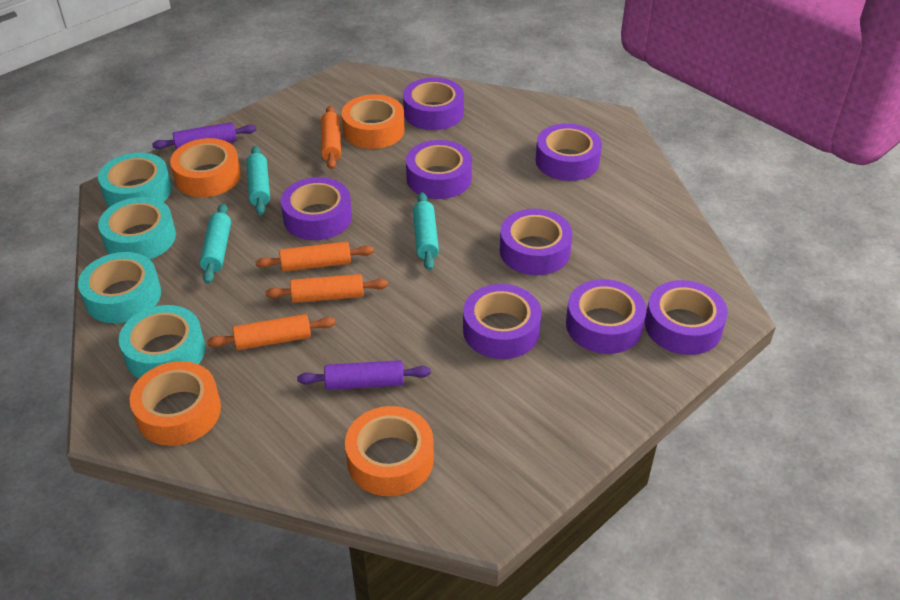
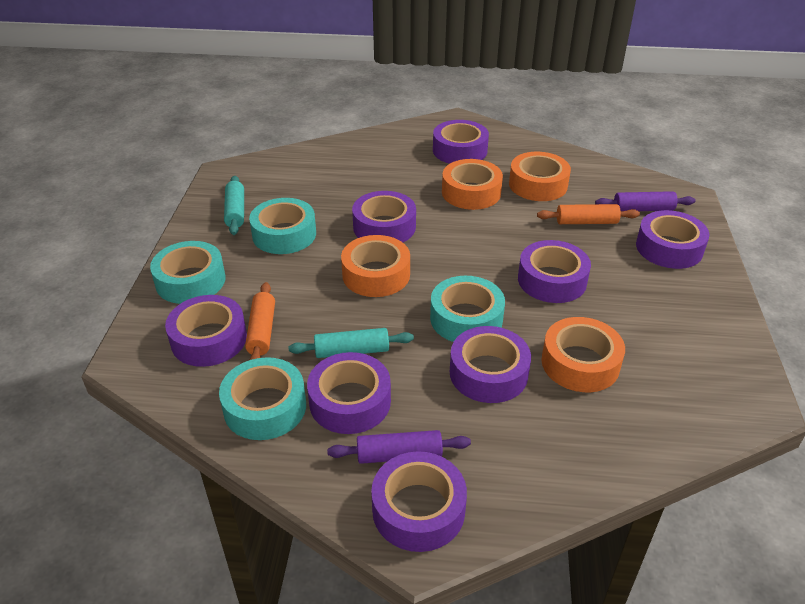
orange rolling pin: 4 -> 2
turquoise rolling pin: 3 -> 2

